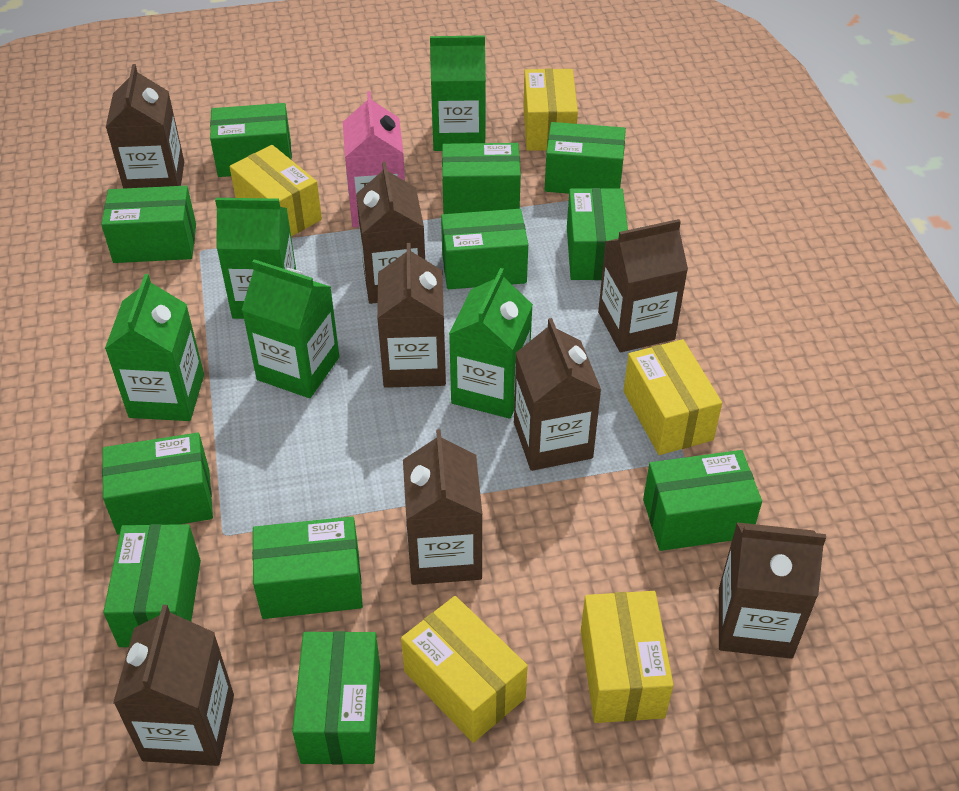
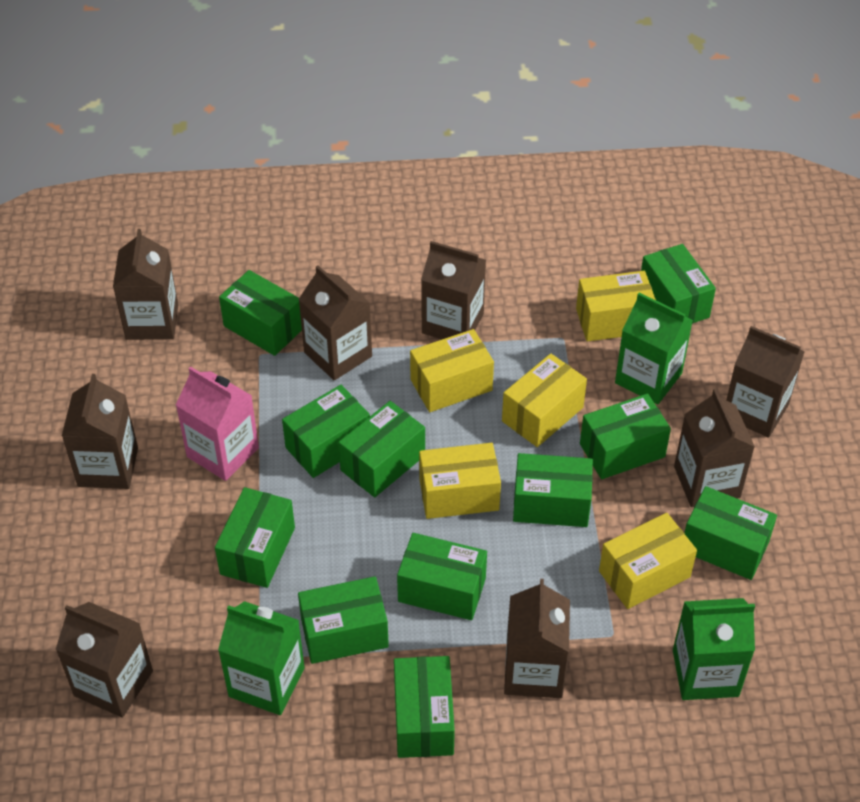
green carton: 5 -> 3

